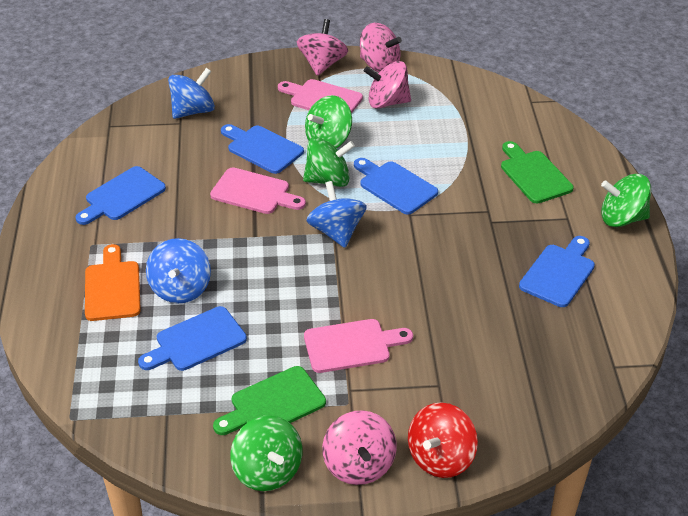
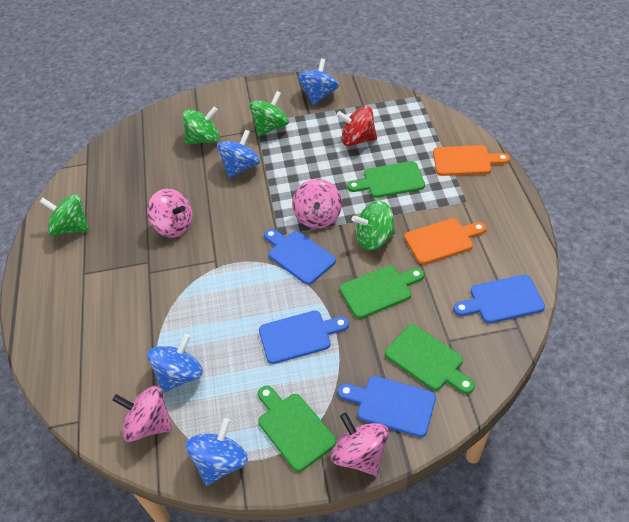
blue cutting board: 5 -> 4
blue spinning top: 3 -> 4
green cutting board: 2 -> 4
orange cutting board: 1 -> 2
pink cutting board: 3 -> 0

